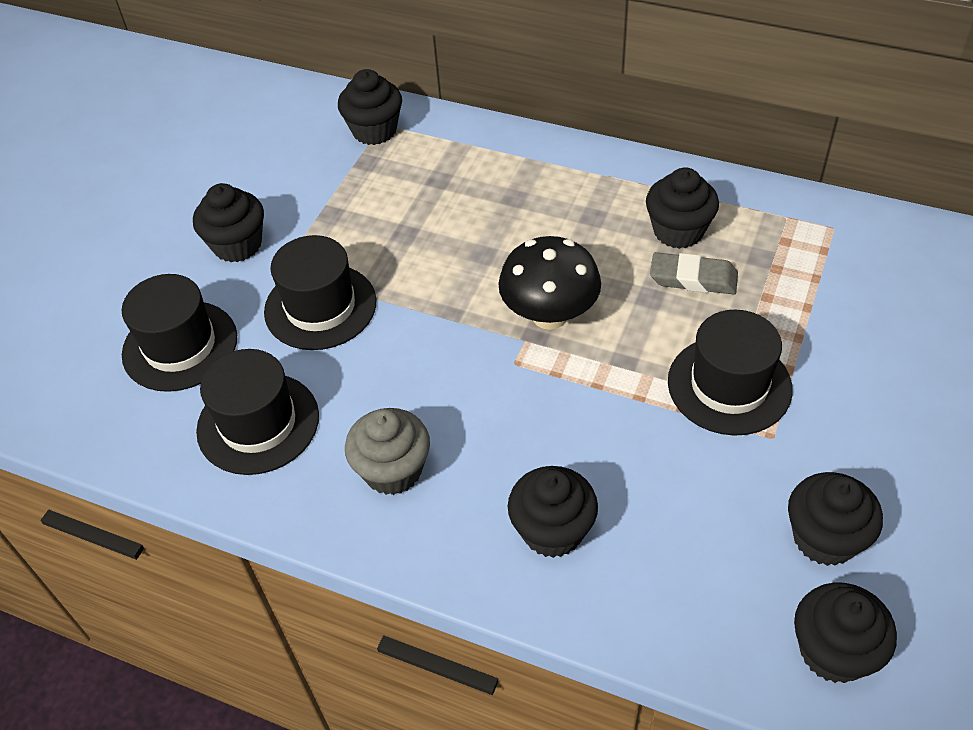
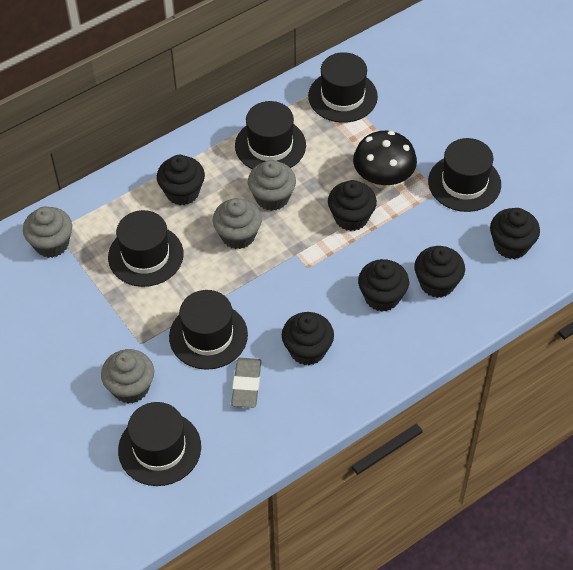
black hat: 4 -> 6
grey cupcake: 1 -> 4

